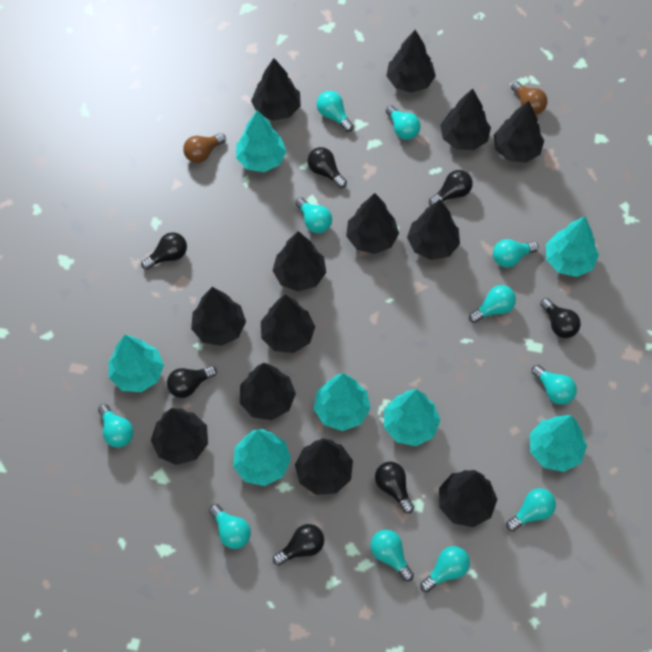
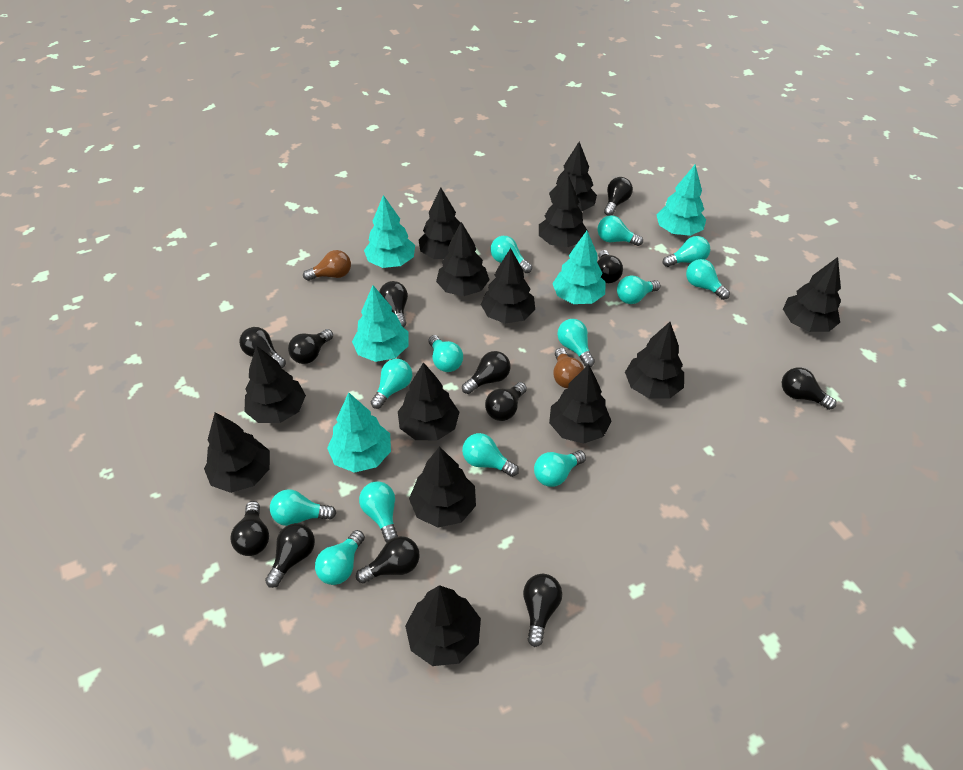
black light bulb: 7 -> 12
turquoise light bulb: 11 -> 13
turquoise tree: 7 -> 5

